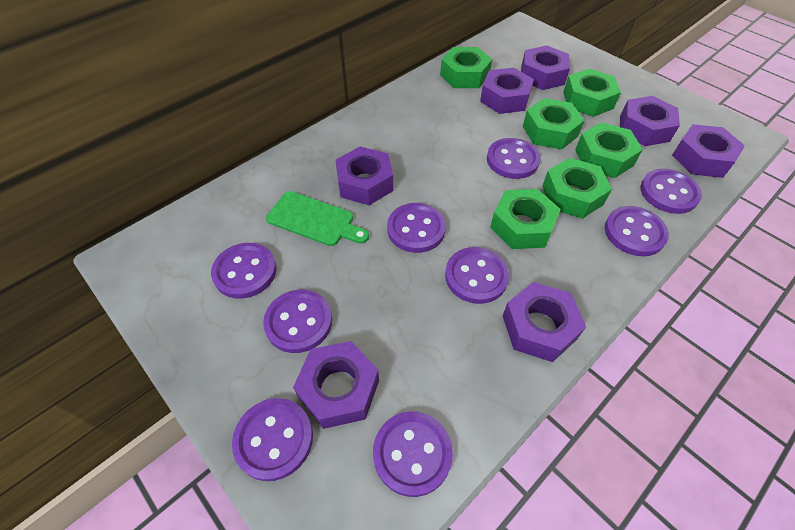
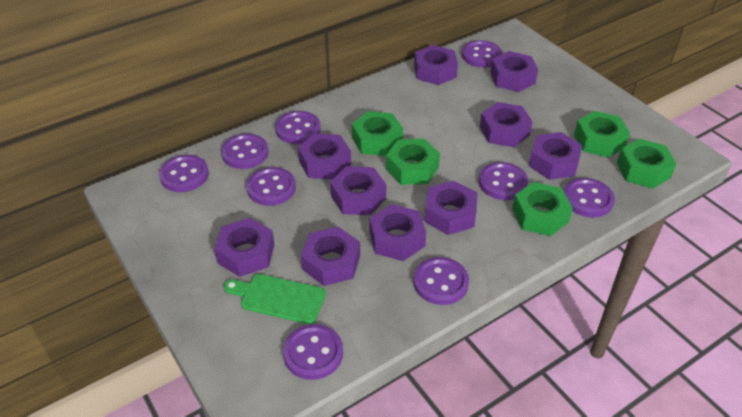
green nut: 6 -> 5
purple nut: 7 -> 10

